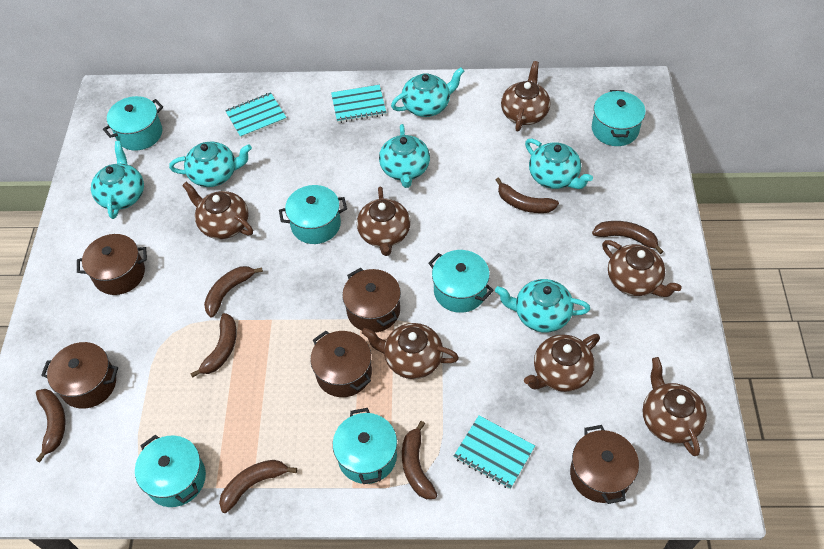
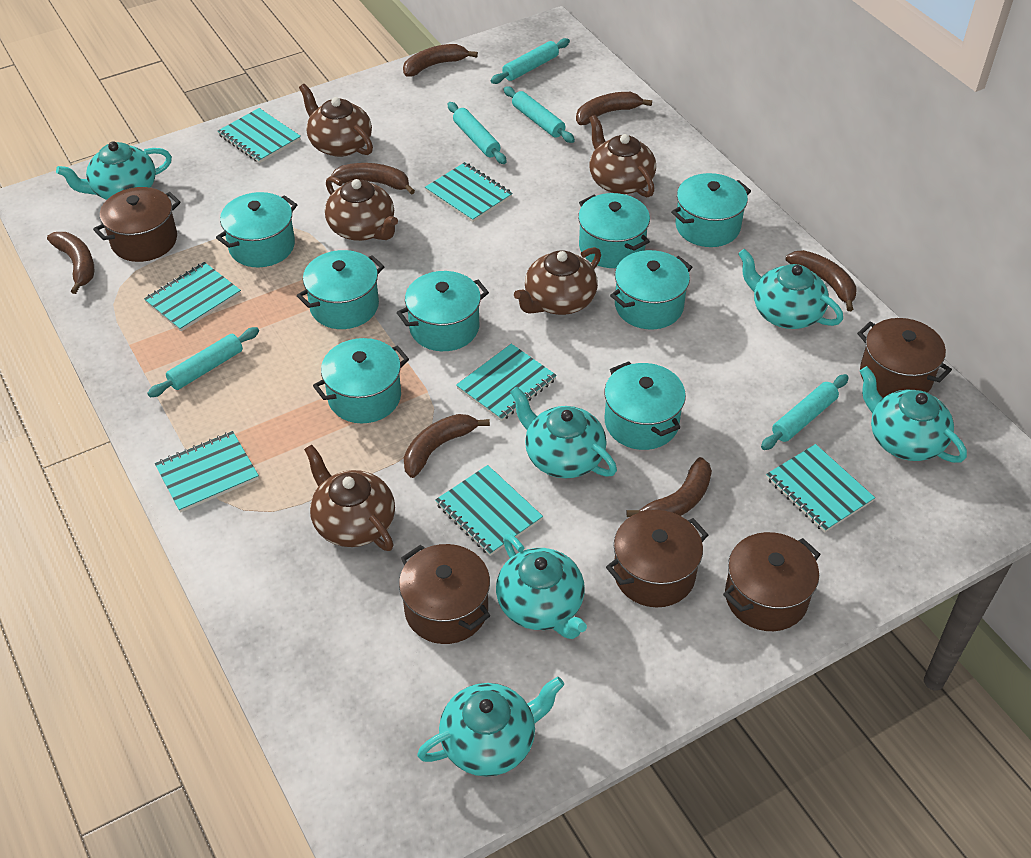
brown teapot: 7 -> 5
turquoise notebook: 3 -> 7
turquoise pot: 6 -> 8
turquoise rolling pin: 0 -> 5

